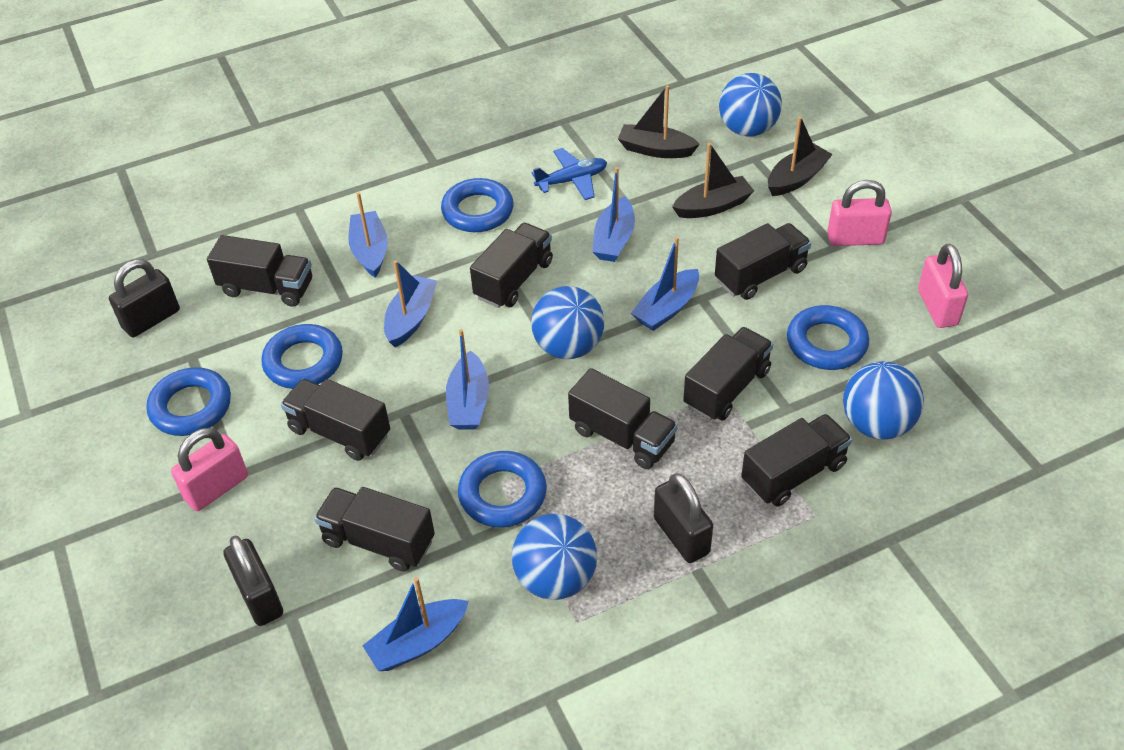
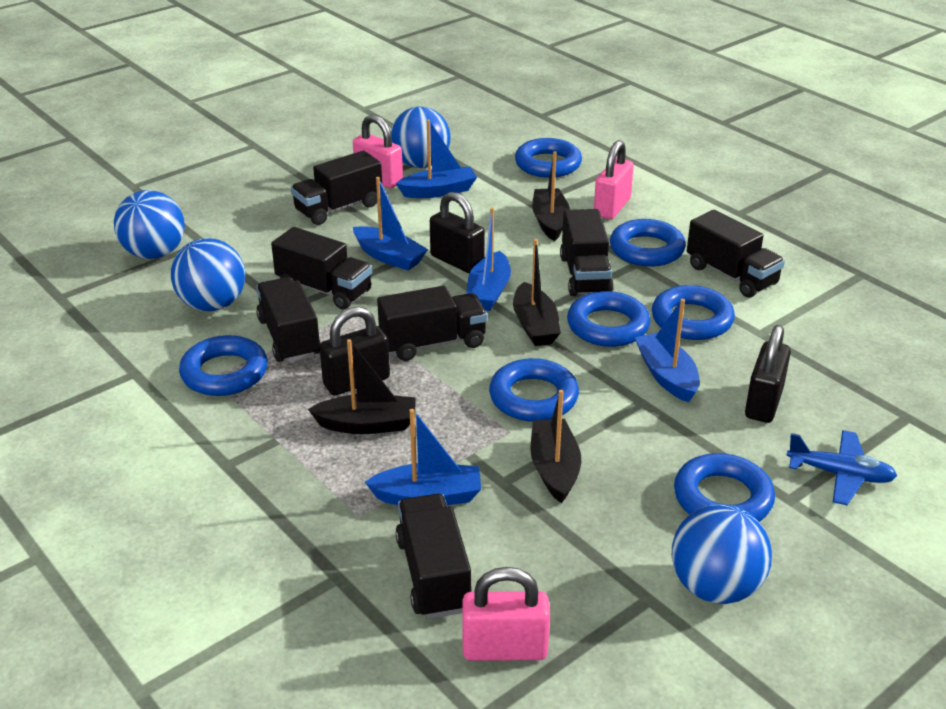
black boat: 3 -> 4
black truck: 8 -> 7
blue boat: 6 -> 5
blue ring: 5 -> 7

